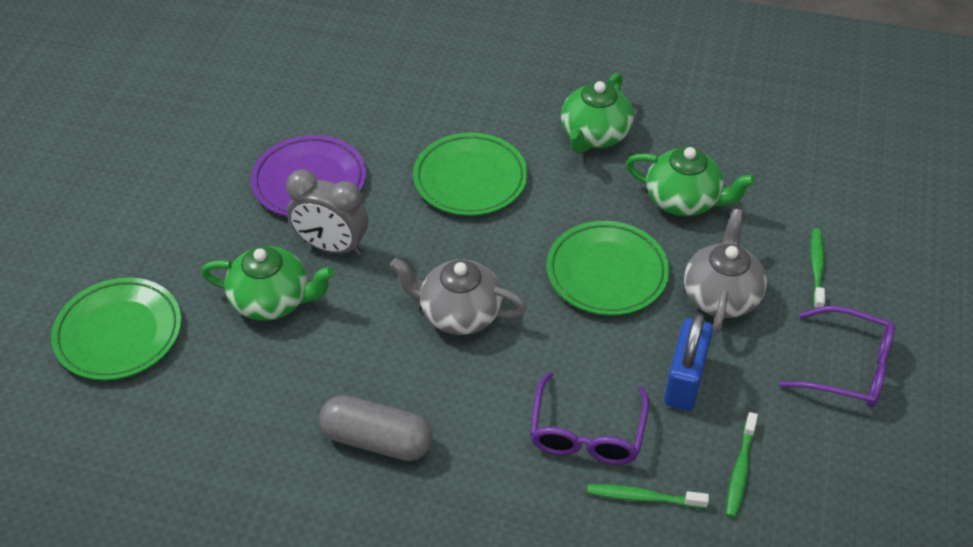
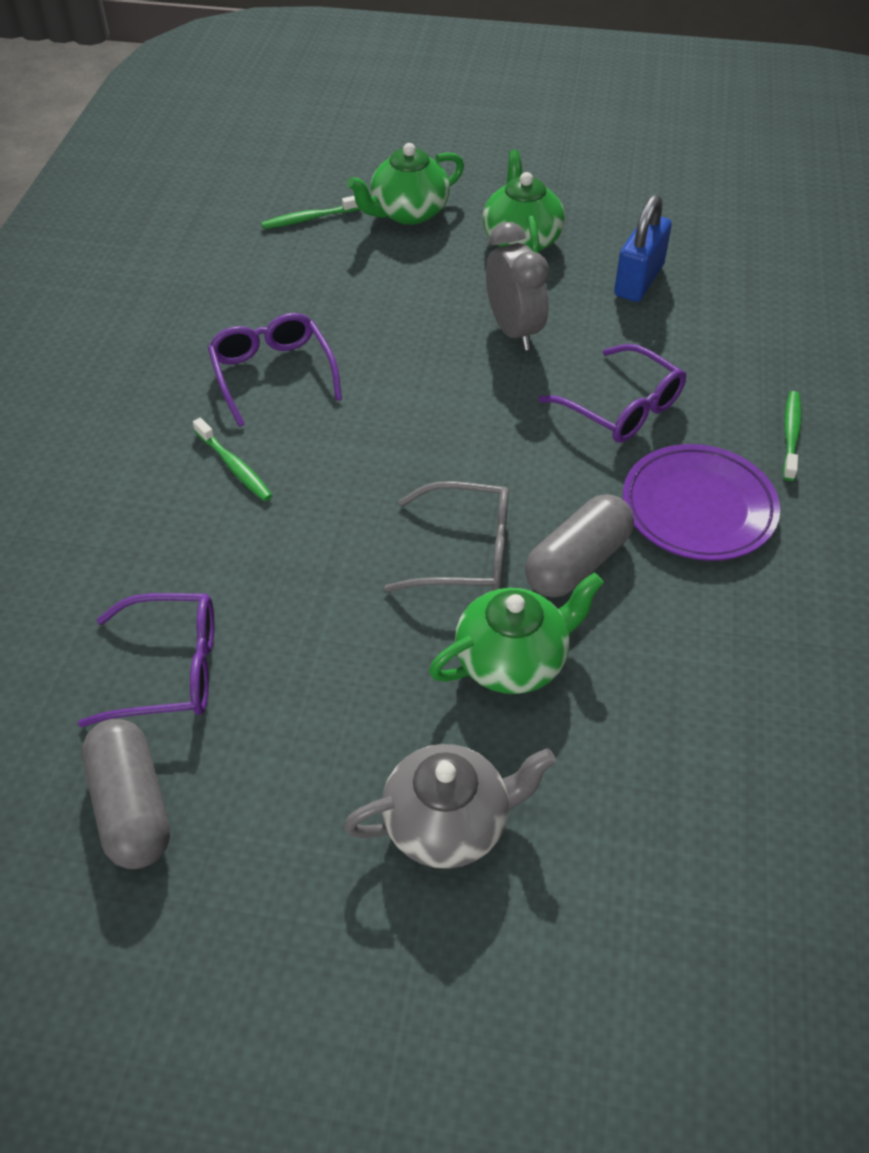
green plate: 3 -> 0
grey capsule: 1 -> 2
grey glasses: 0 -> 1
grey teapot: 2 -> 1
purple glasses: 2 -> 3

